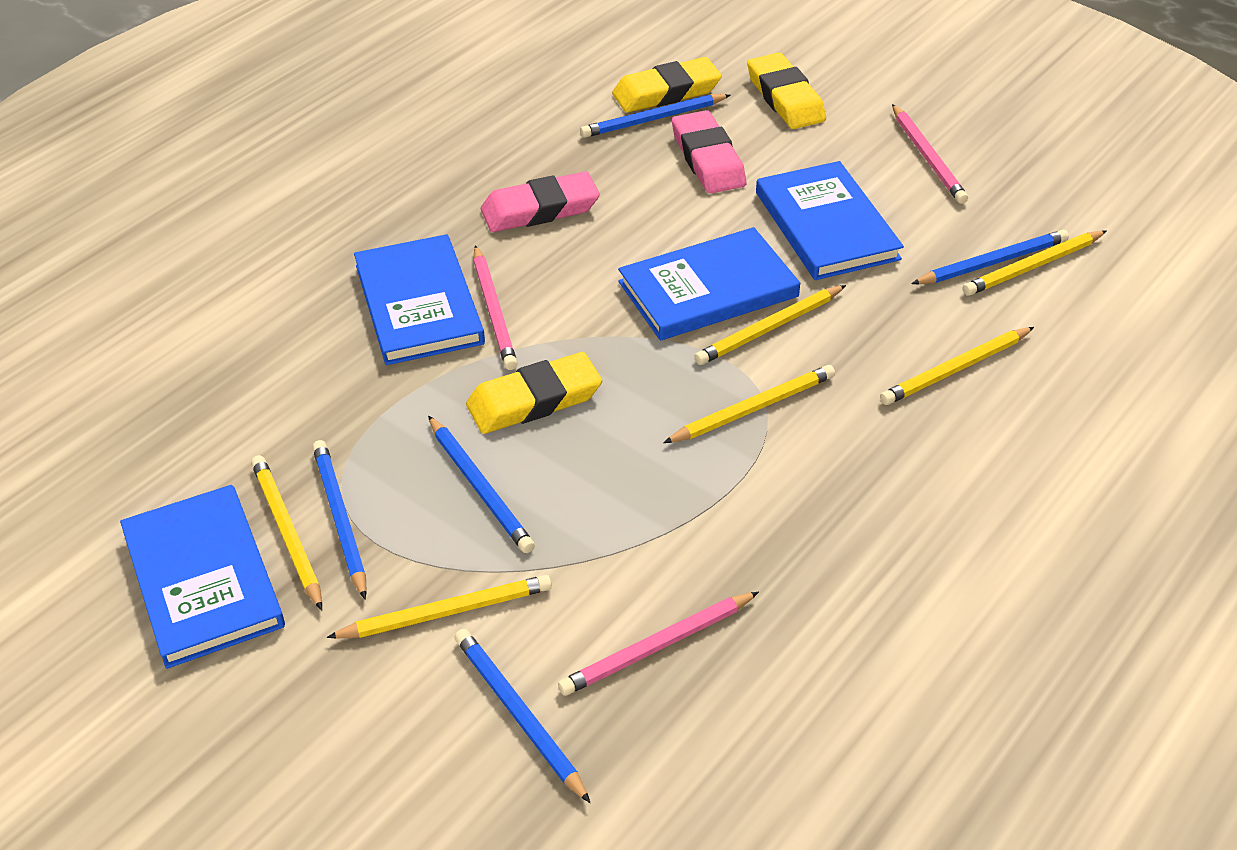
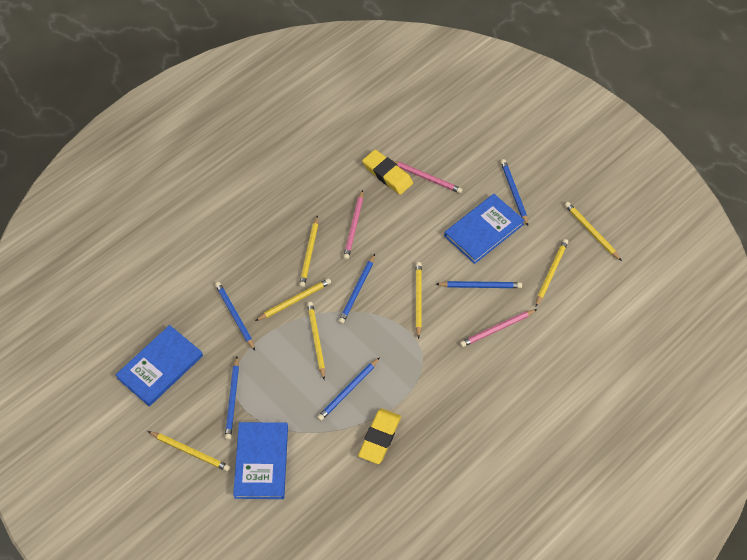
blue book: 4 -> 3
blue pencil: 5 -> 6
pink eraser: 2 -> 0
yellow eraser: 3 -> 2
yellow pencil: 6 -> 7

